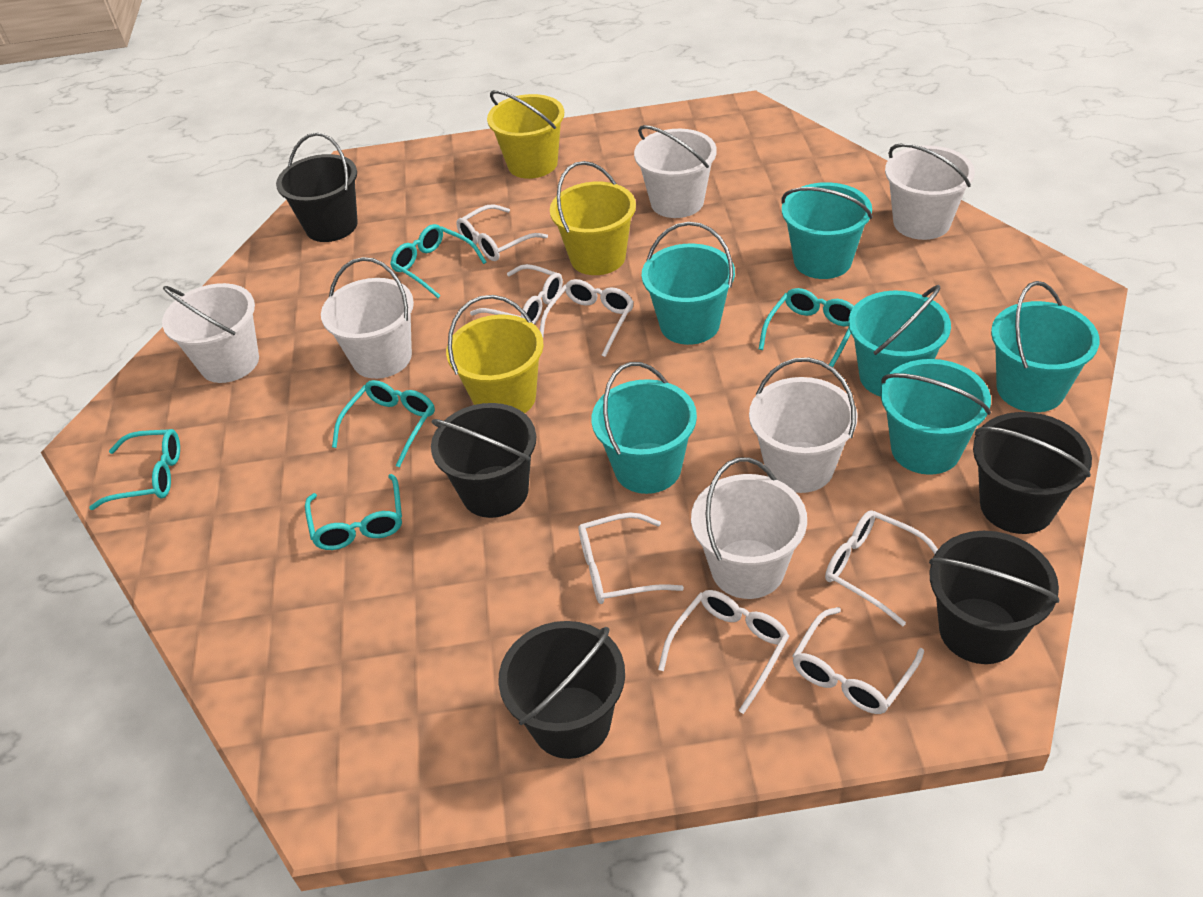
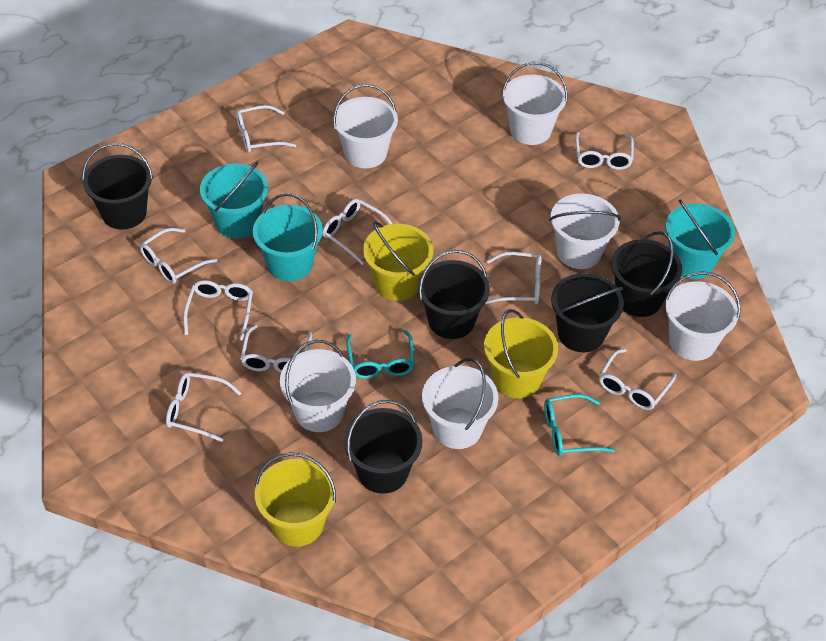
turquoise bucket: 6 -> 3
turquoise glasses: 5 -> 2
white glasses: 7 -> 9

